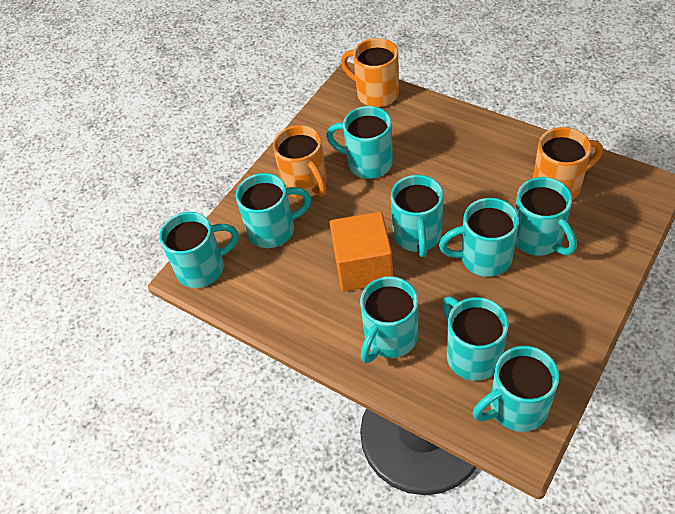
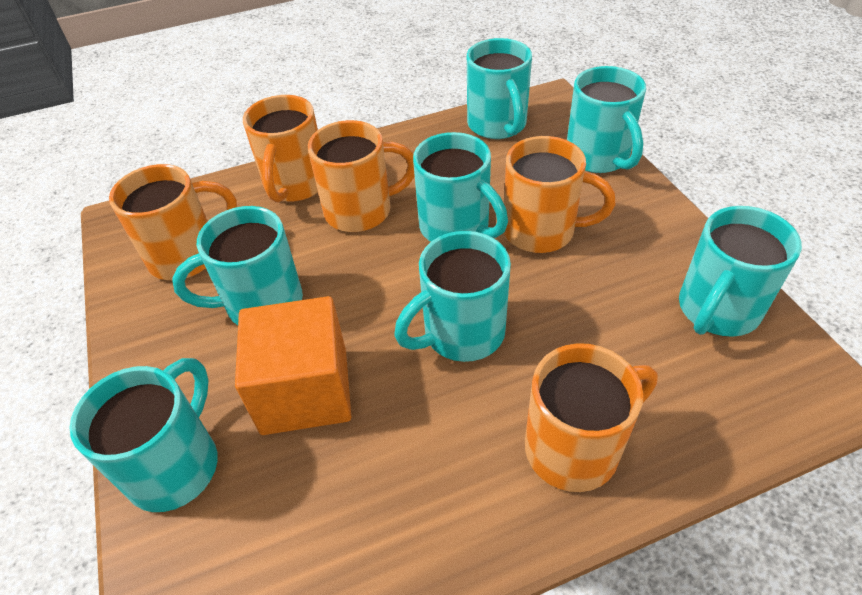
orange mug: 3 -> 5
turquoise mug: 9 -> 7

